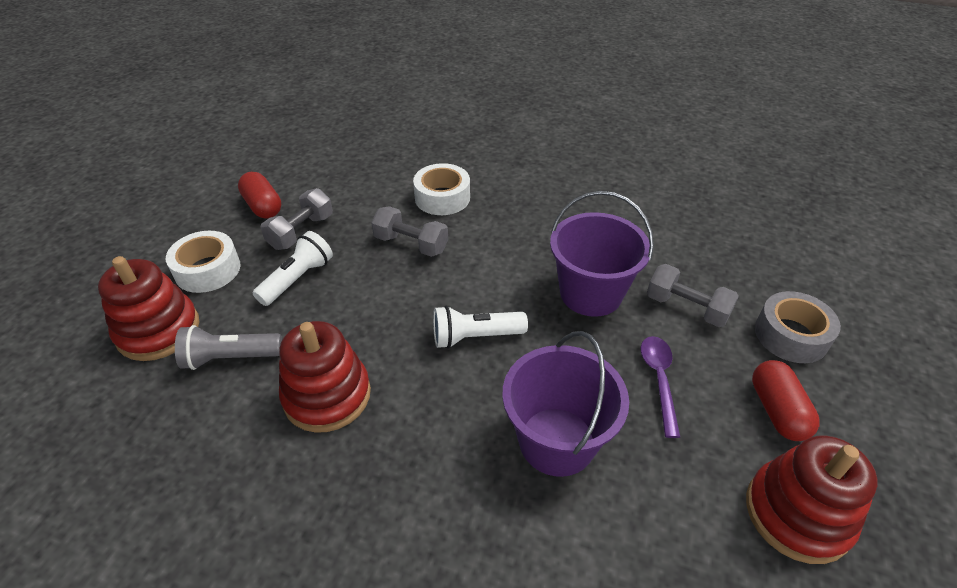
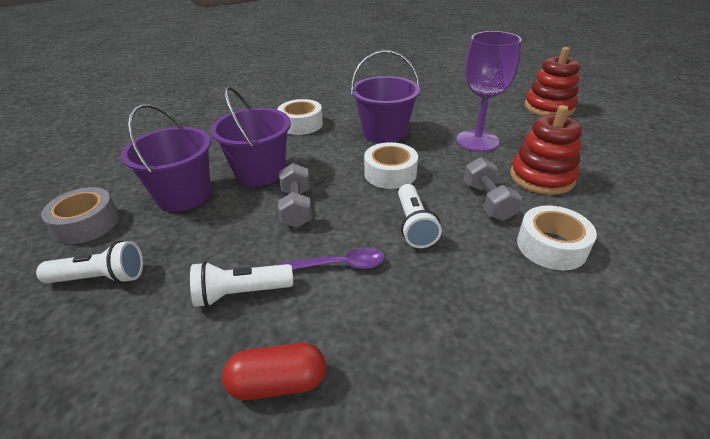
grey dumbbell: 3 -> 2
grey flashlight: 1 -> 0
purple bucket: 2 -> 3
purple goblet: 0 -> 1
red capsule: 2 -> 1
red stacking toy: 3 -> 2
white flashlight: 2 -> 3
white tape: 2 -> 3

